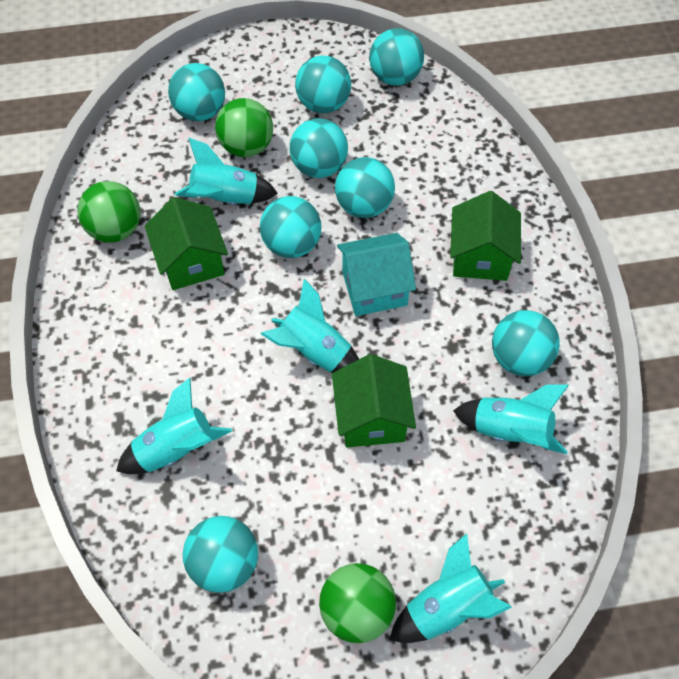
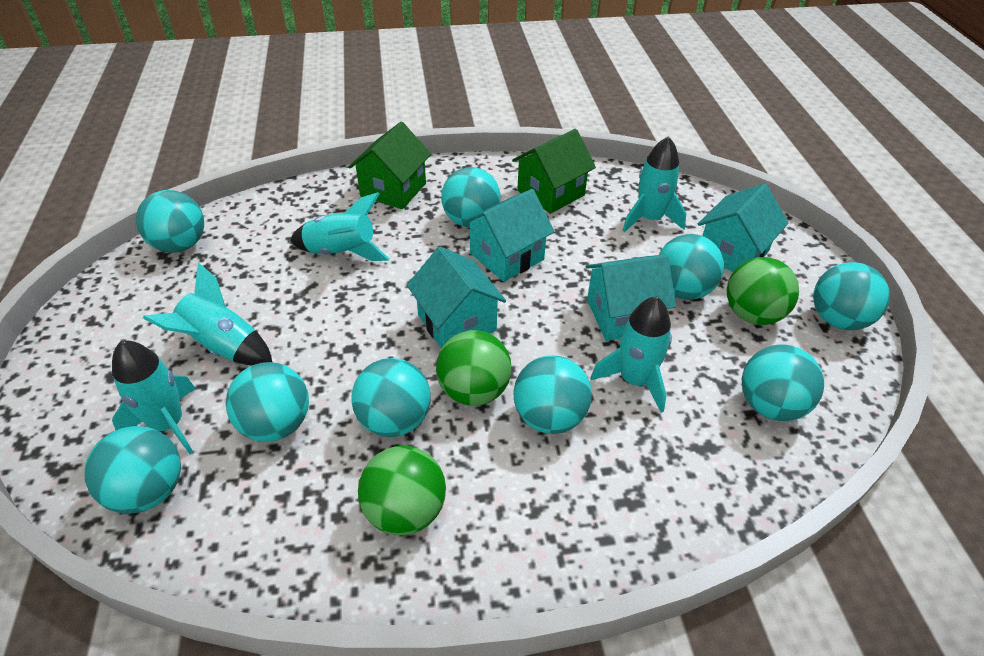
green house: 3 -> 2
turquoise ball: 8 -> 9
turquoise house: 1 -> 4

